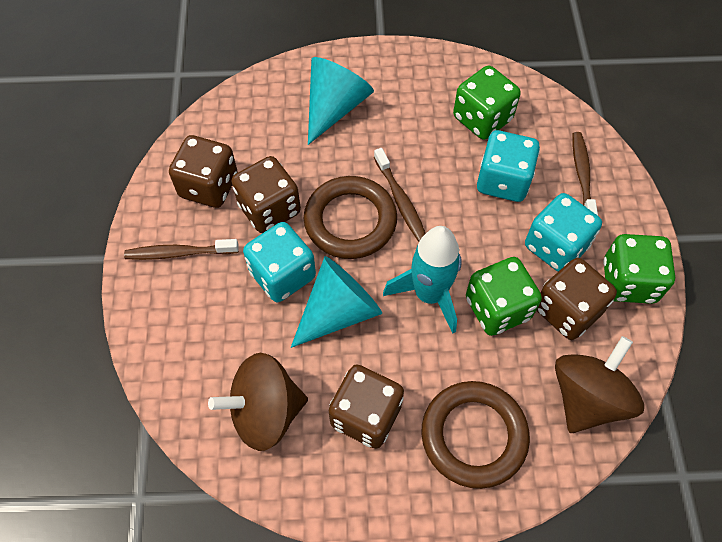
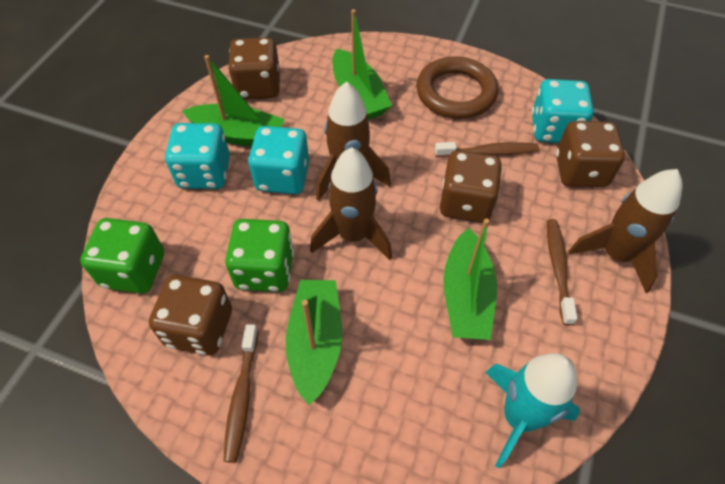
brown ring: 2 -> 1
brown rocket: 0 -> 3
brown spinning top: 2 -> 0
green boat: 0 -> 4
green dice: 3 -> 2
turquoise cone: 2 -> 0

